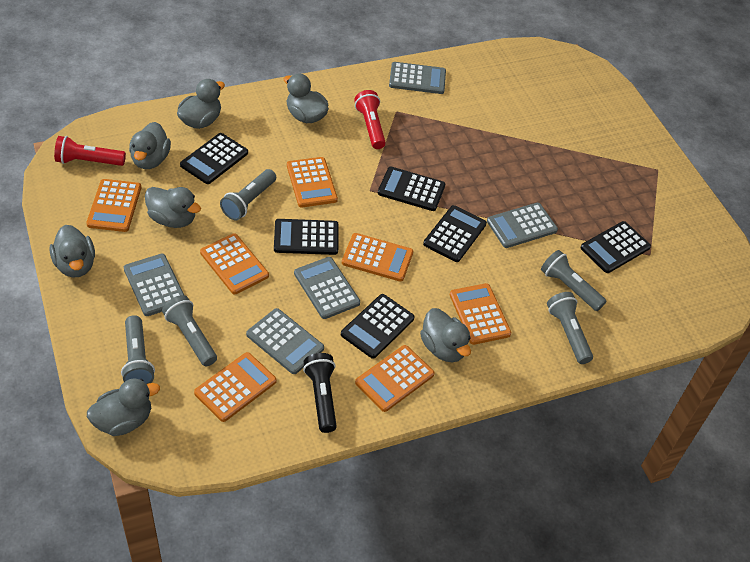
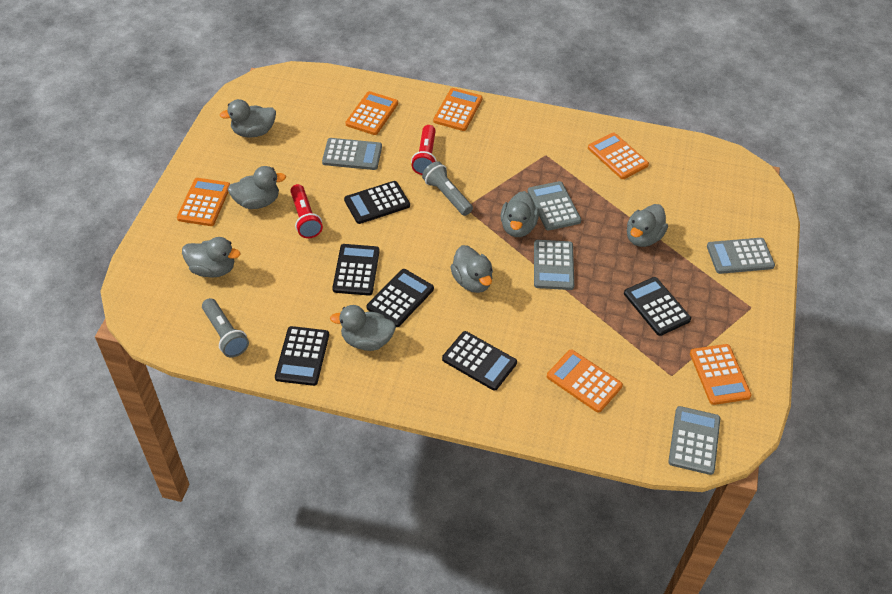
black flashlight: 1 -> 0
grey flashlight: 5 -> 2
orange calculator: 7 -> 6

